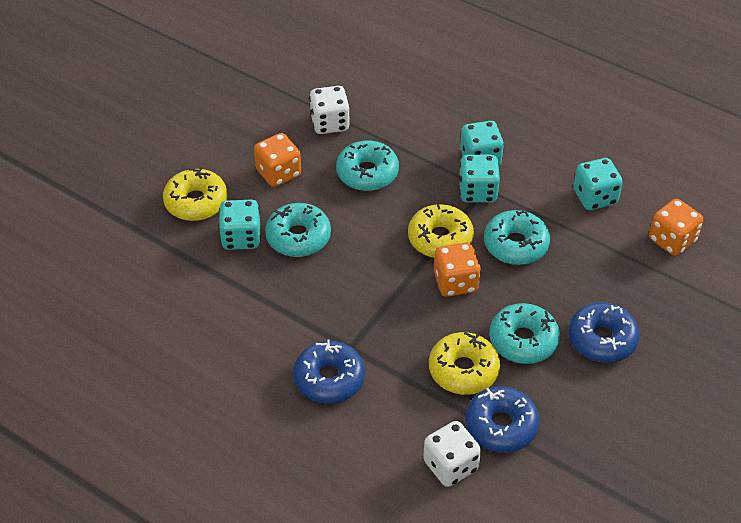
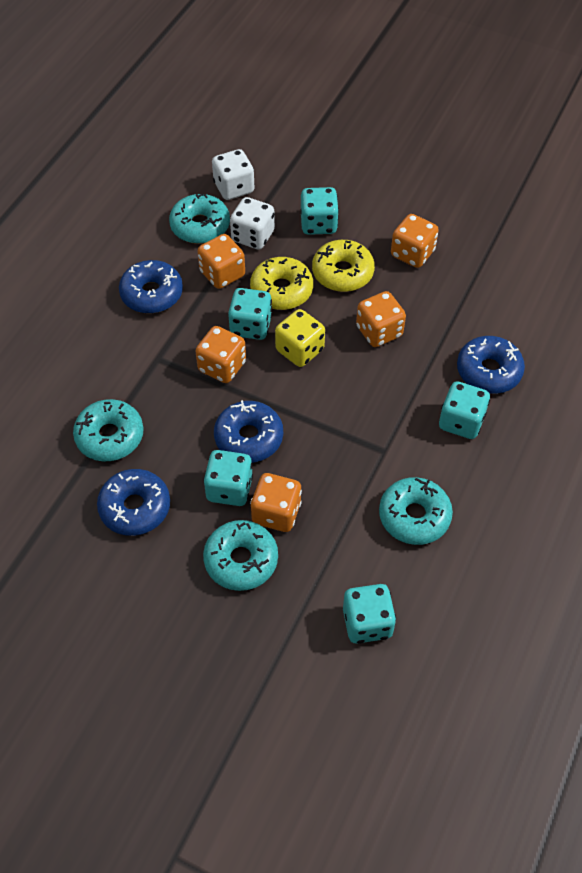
blue donut: 3 -> 4
orange dice: 3 -> 5
turquoise dice: 4 -> 5
yellow dice: 0 -> 1
yellow donut: 3 -> 2

